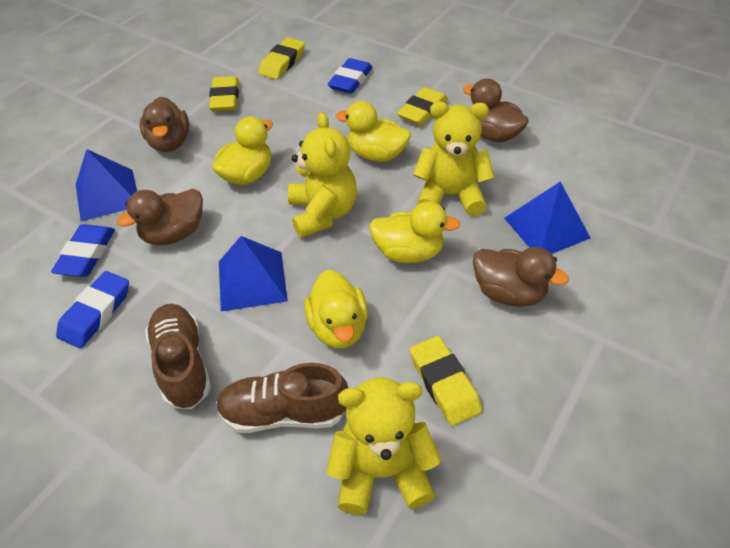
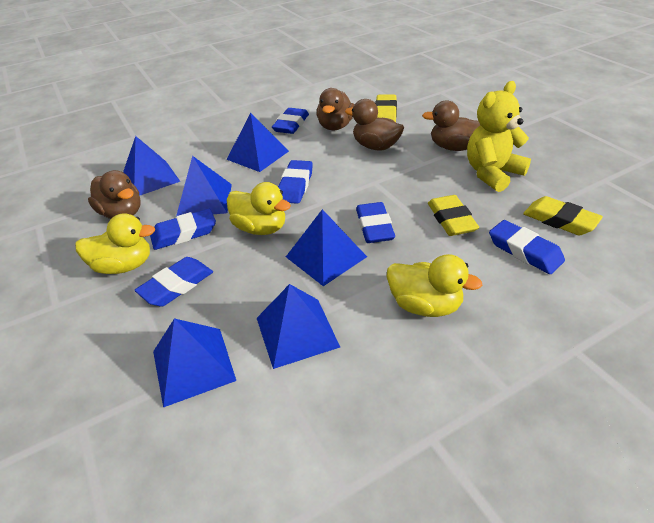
blue eraser: 3 -> 6
blue pyramid: 3 -> 6
brown shoe: 2 -> 0
yellow duck: 4 -> 3
yellow eraser: 4 -> 3
yellow teddy bear: 3 -> 1

